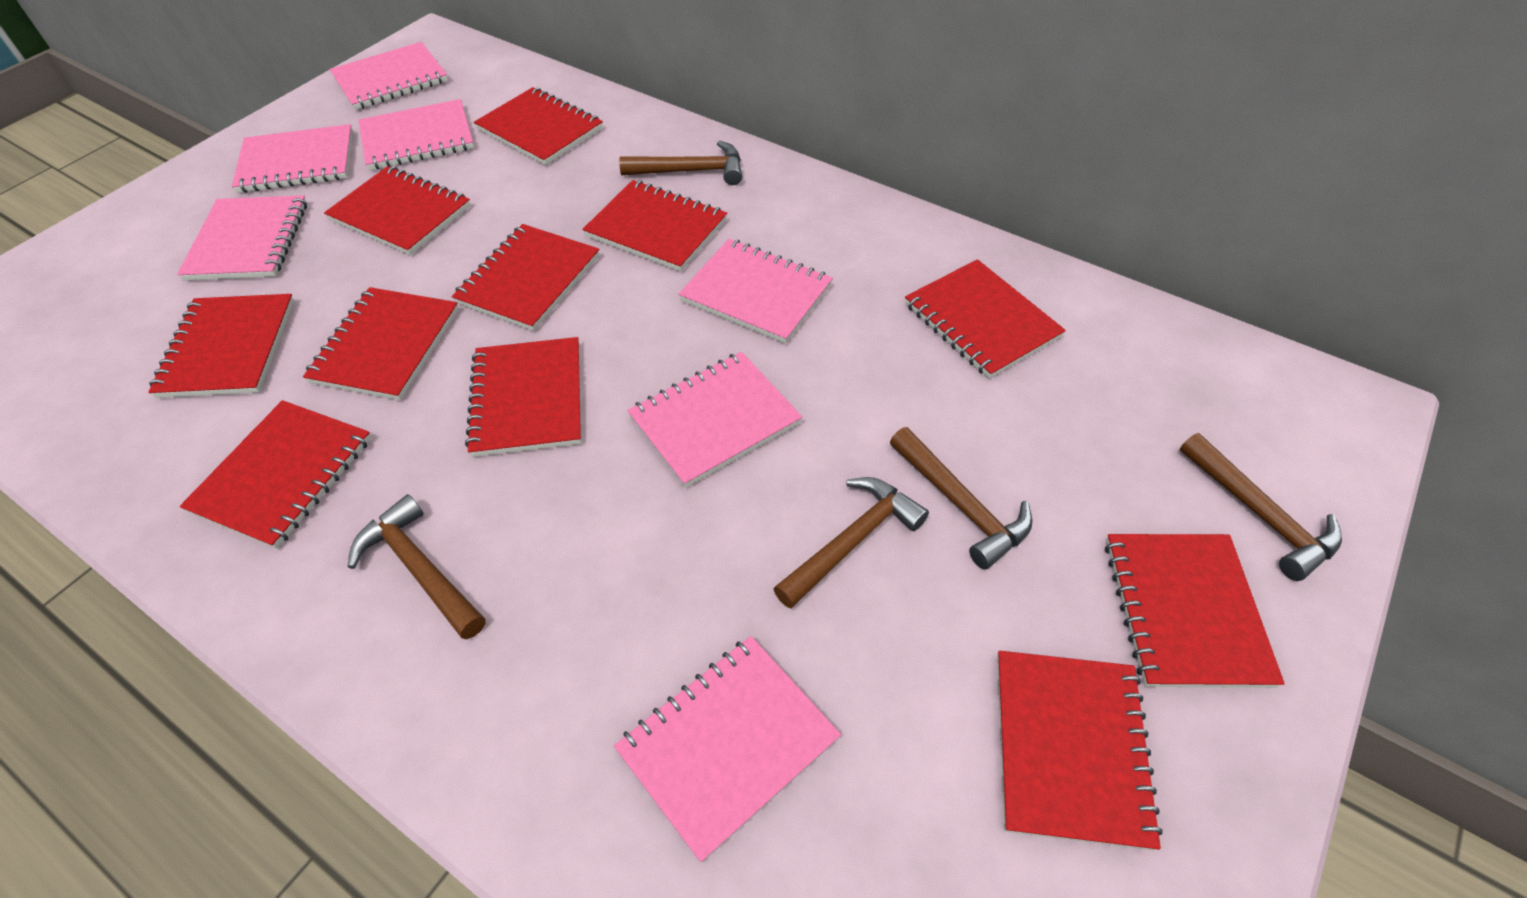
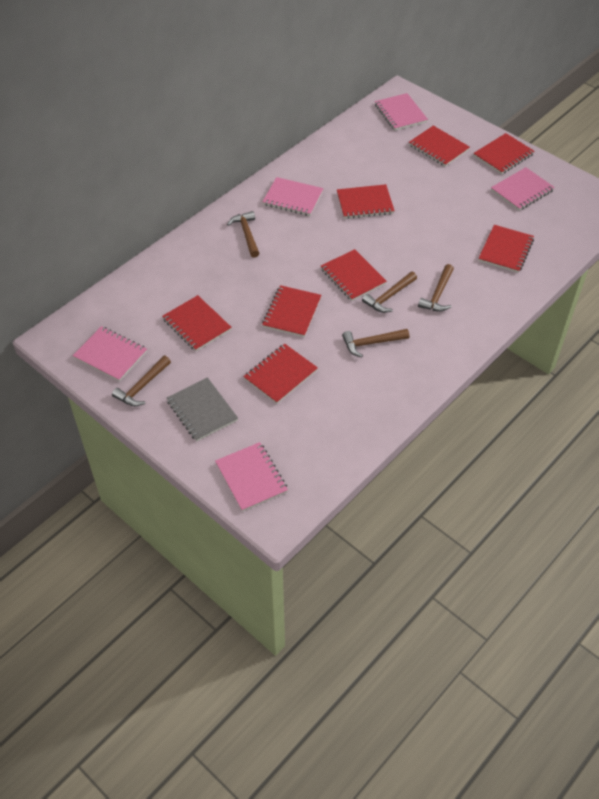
grey notebook: 0 -> 1
pink notebook: 7 -> 5
red notebook: 11 -> 8

